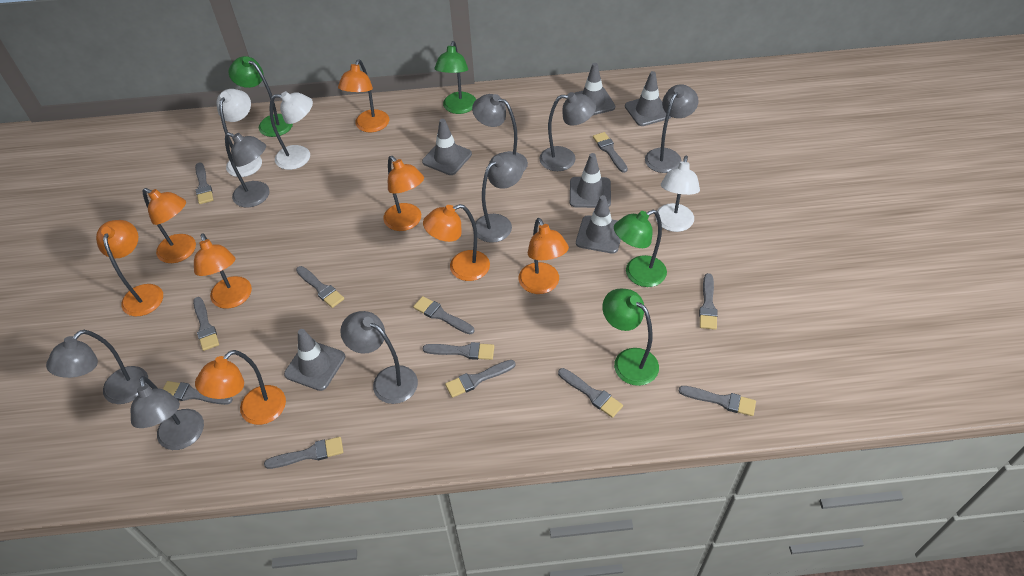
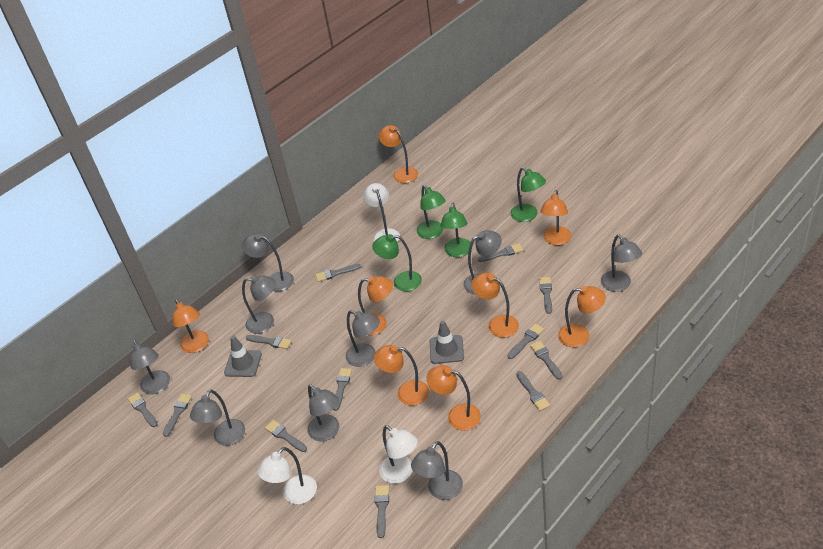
grey lamp: 8 -> 9
grey traffic cone: 6 -> 2

